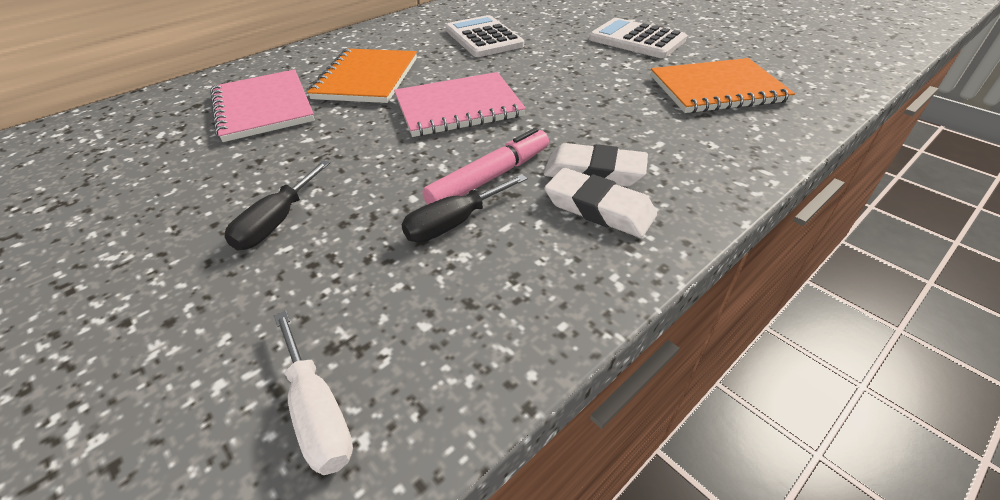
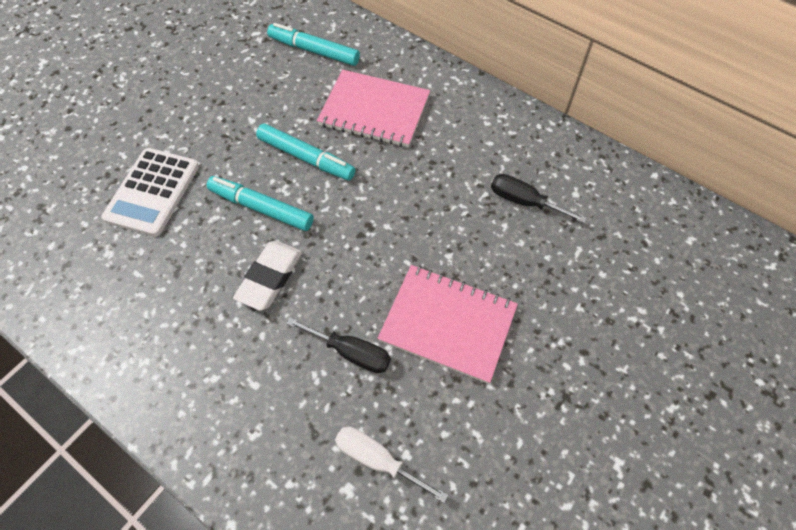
orange notebook: 2 -> 0
pink marker: 1 -> 0
turquoise marker: 0 -> 3
white calculator: 2 -> 1
white eraser: 2 -> 1

